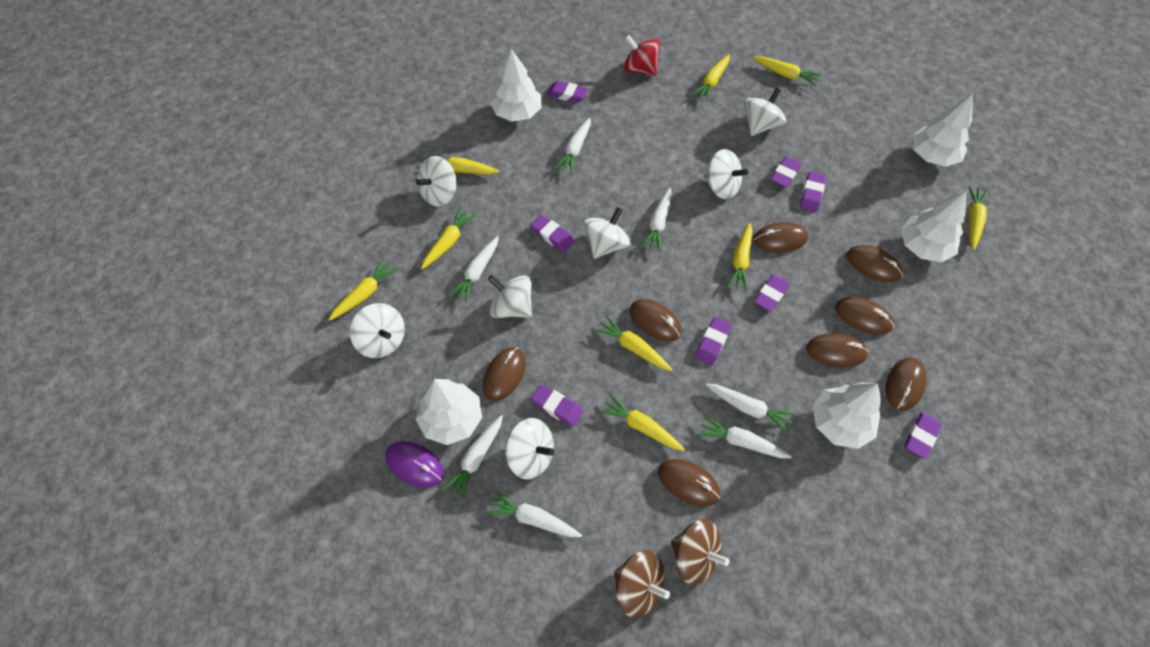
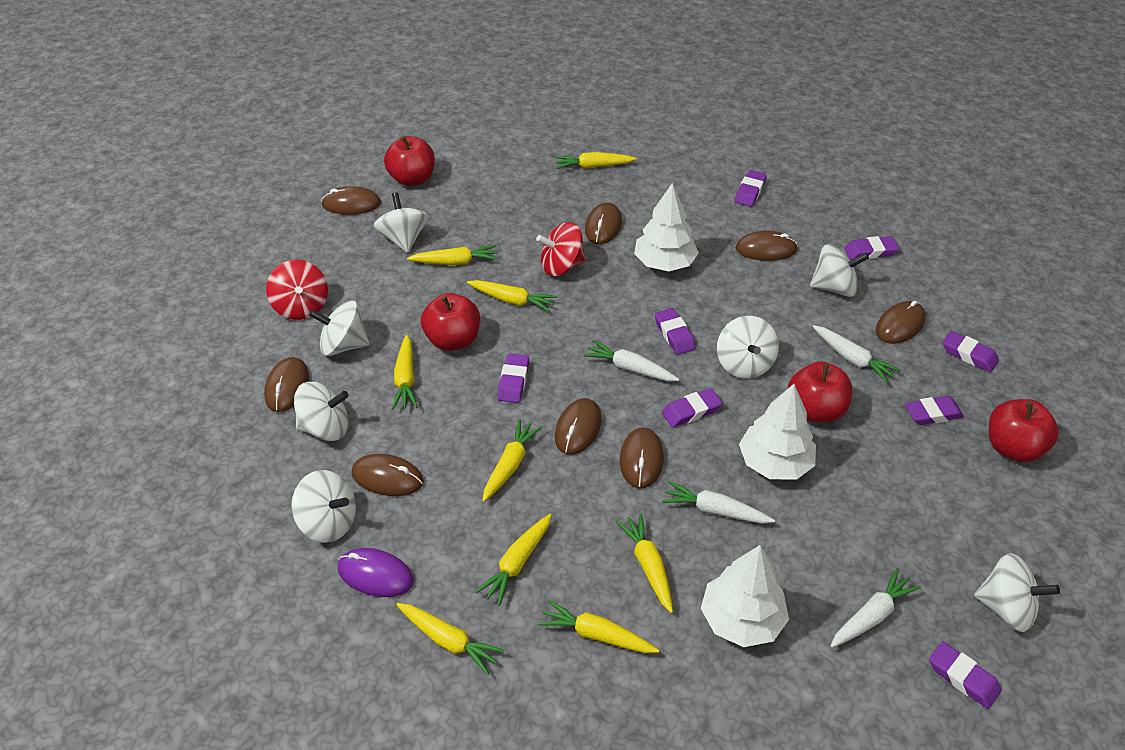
brown spinning top: 2 -> 0
red apple: 0 -> 4
red spinning top: 1 -> 2
white carrot: 7 -> 4
white tree: 5 -> 3

